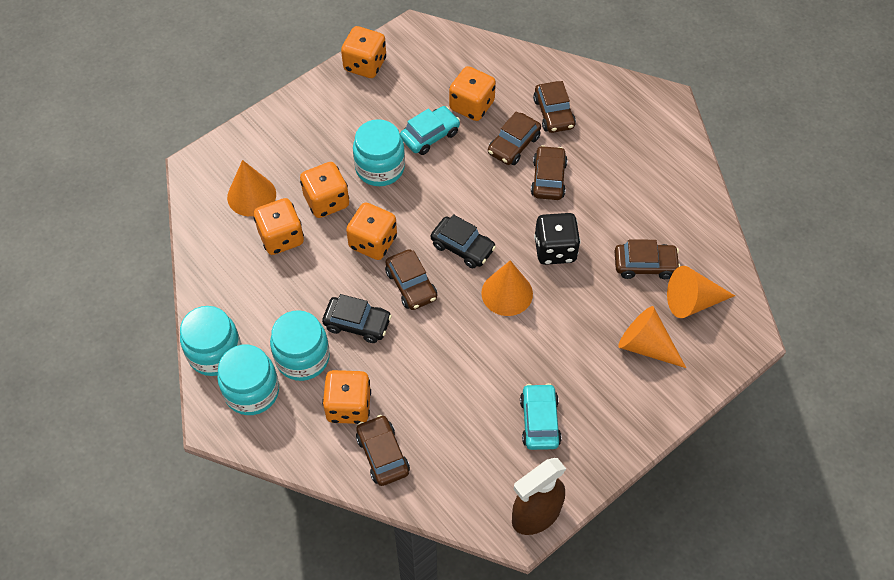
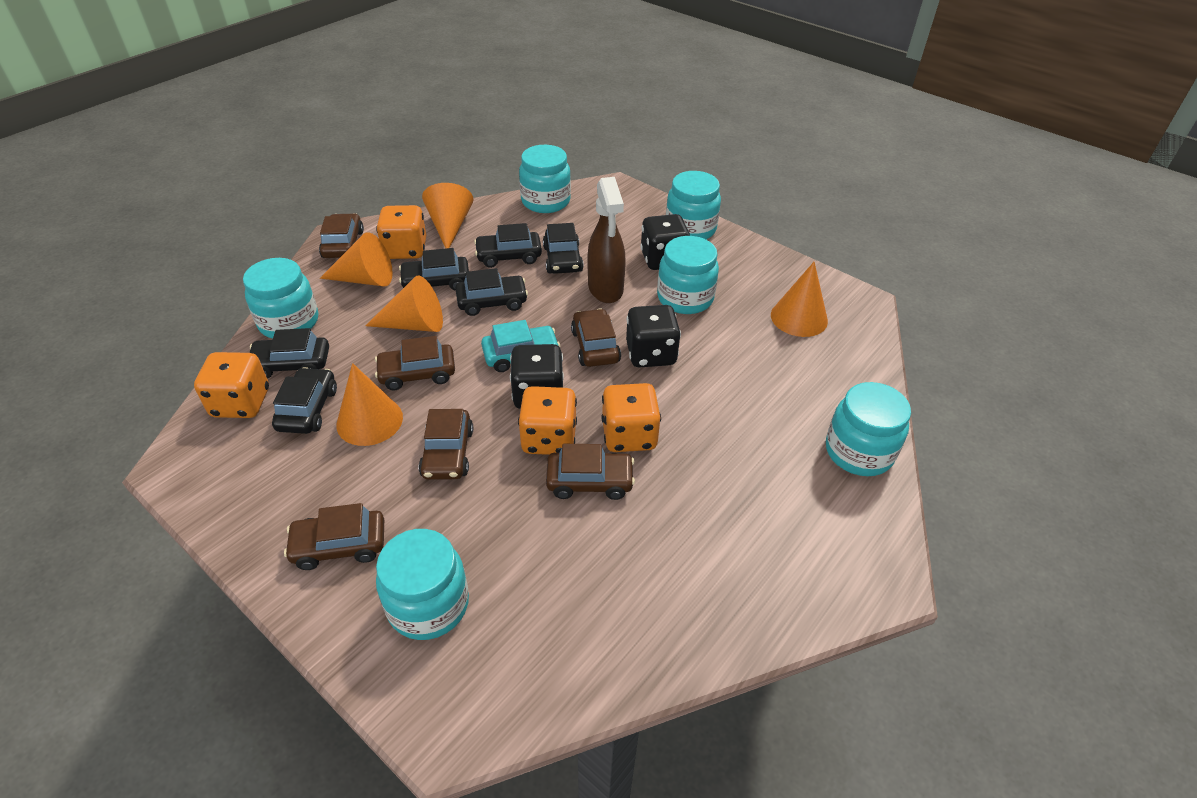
black car: 2 -> 6
black dice: 1 -> 3
orange cone: 4 -> 5
orange dice: 6 -> 4
turquoise car: 2 -> 1
turquoise jar: 4 -> 6

